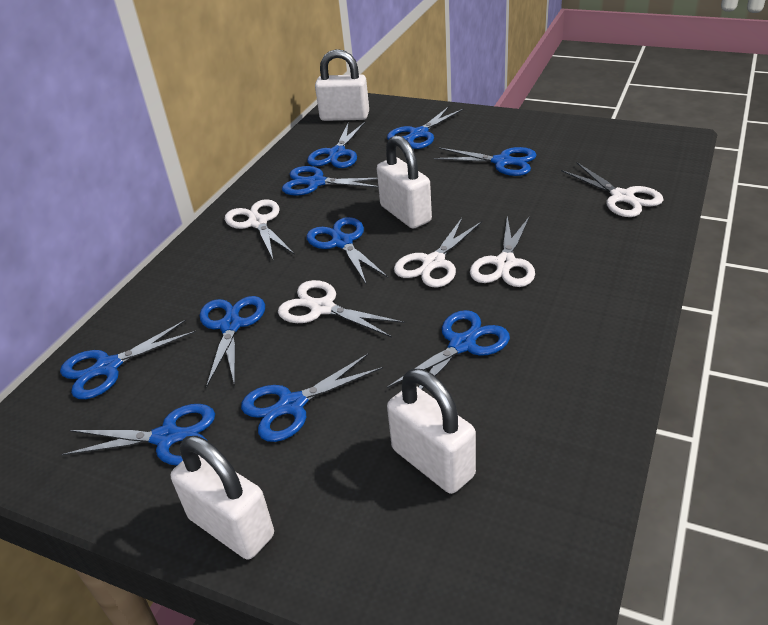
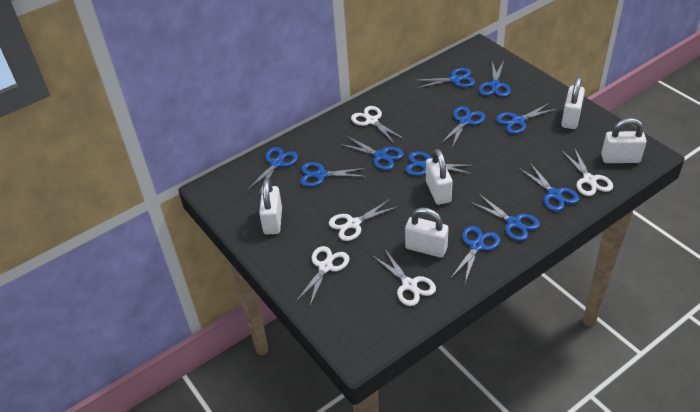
blue scissors: 10 -> 11
white padlock: 4 -> 5

